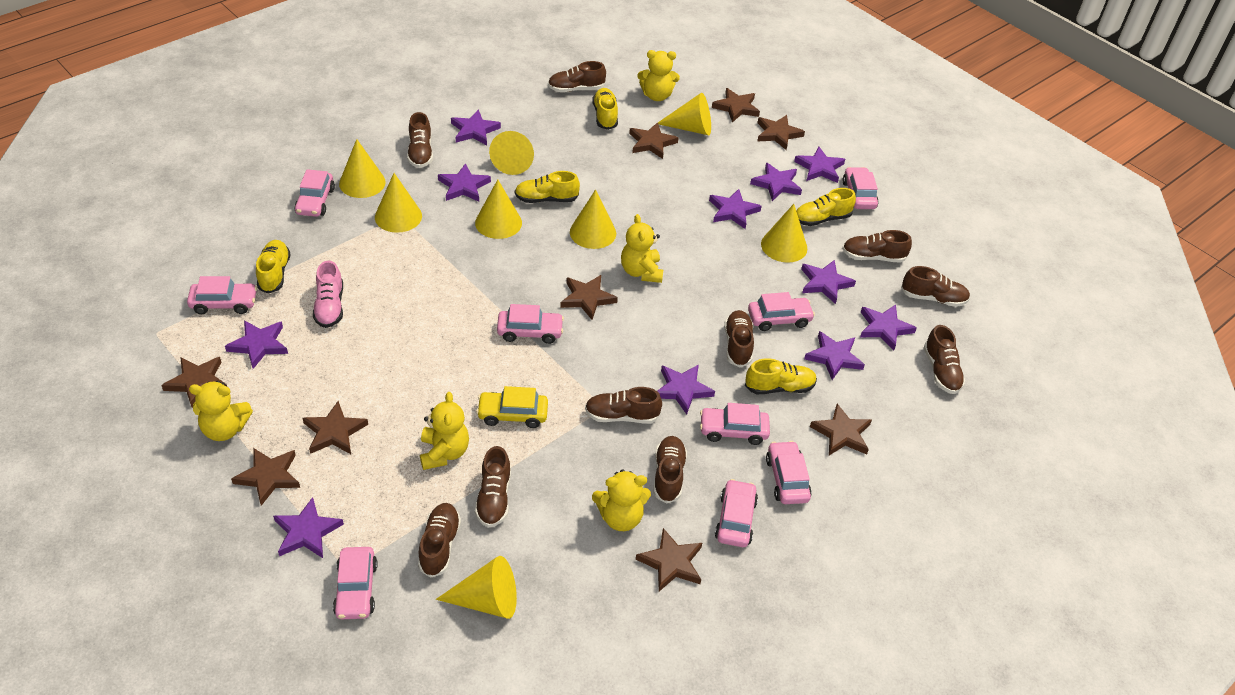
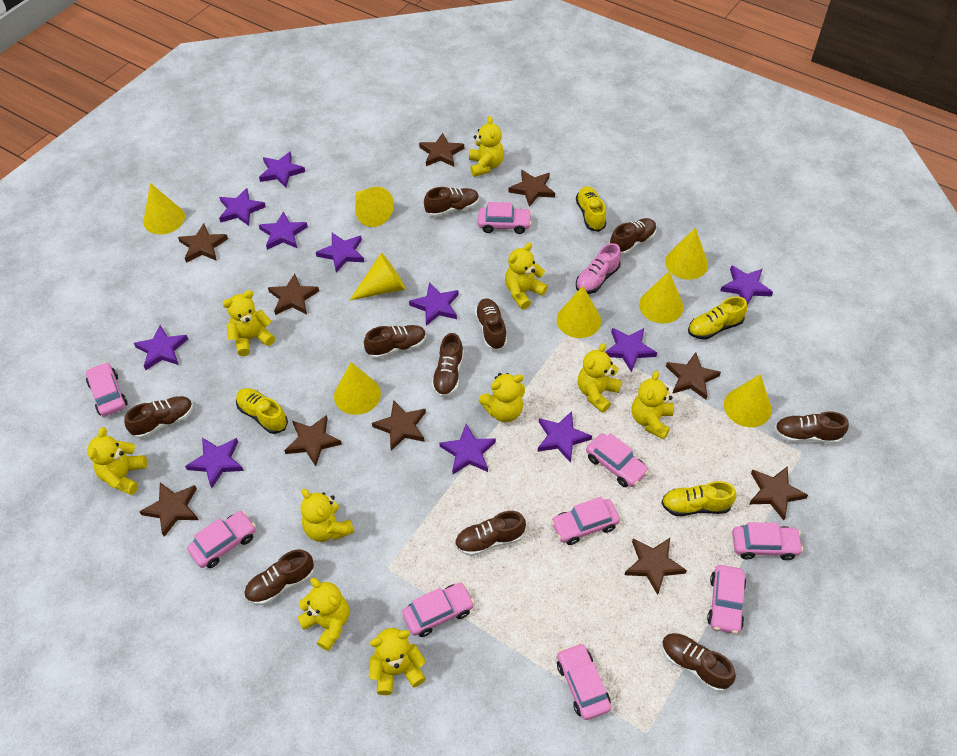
brown star: 9 -> 10
yellow car: 1 -> 0
yellow shoe: 5 -> 4
yellow teddy bear: 5 -> 10

